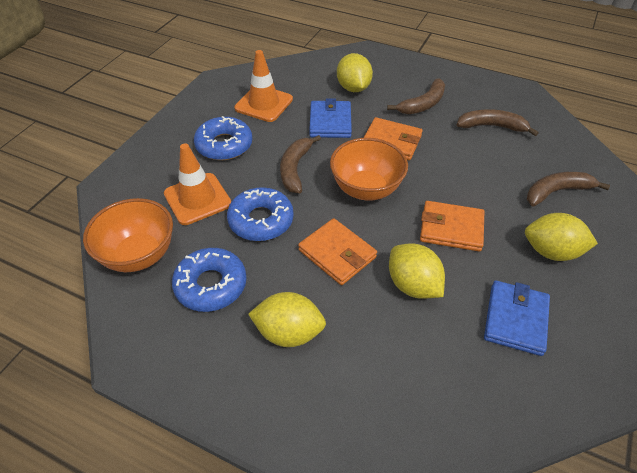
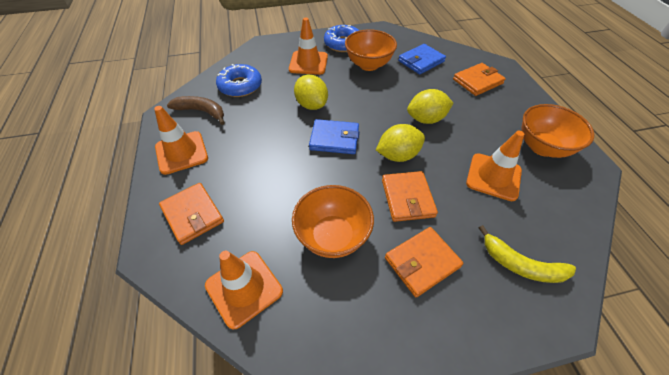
blue donut: 3 -> 2
brown banana: 4 -> 1
orange bowl: 2 -> 3
orange traffic cone: 2 -> 4
orange wallet: 3 -> 4
yellow banana: 0 -> 1
yellow lemon: 4 -> 3

